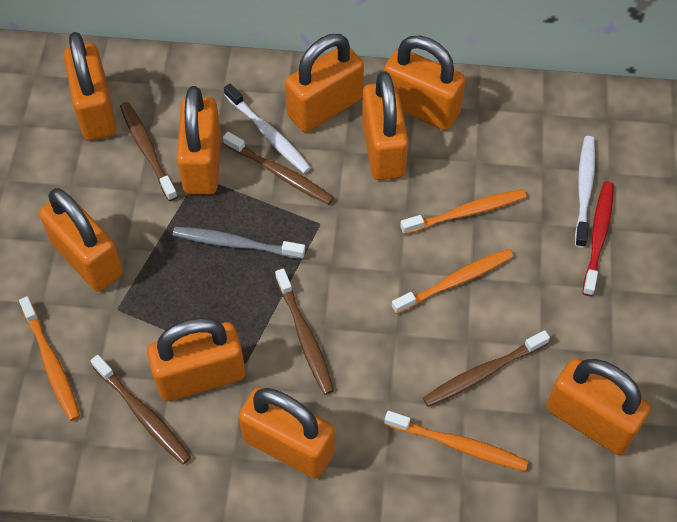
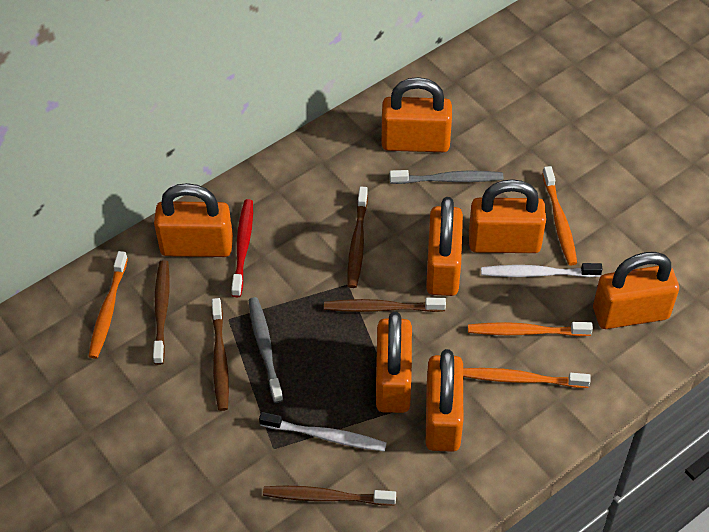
grey toothbrush: 1 -> 2
orange padlock: 9 -> 7

